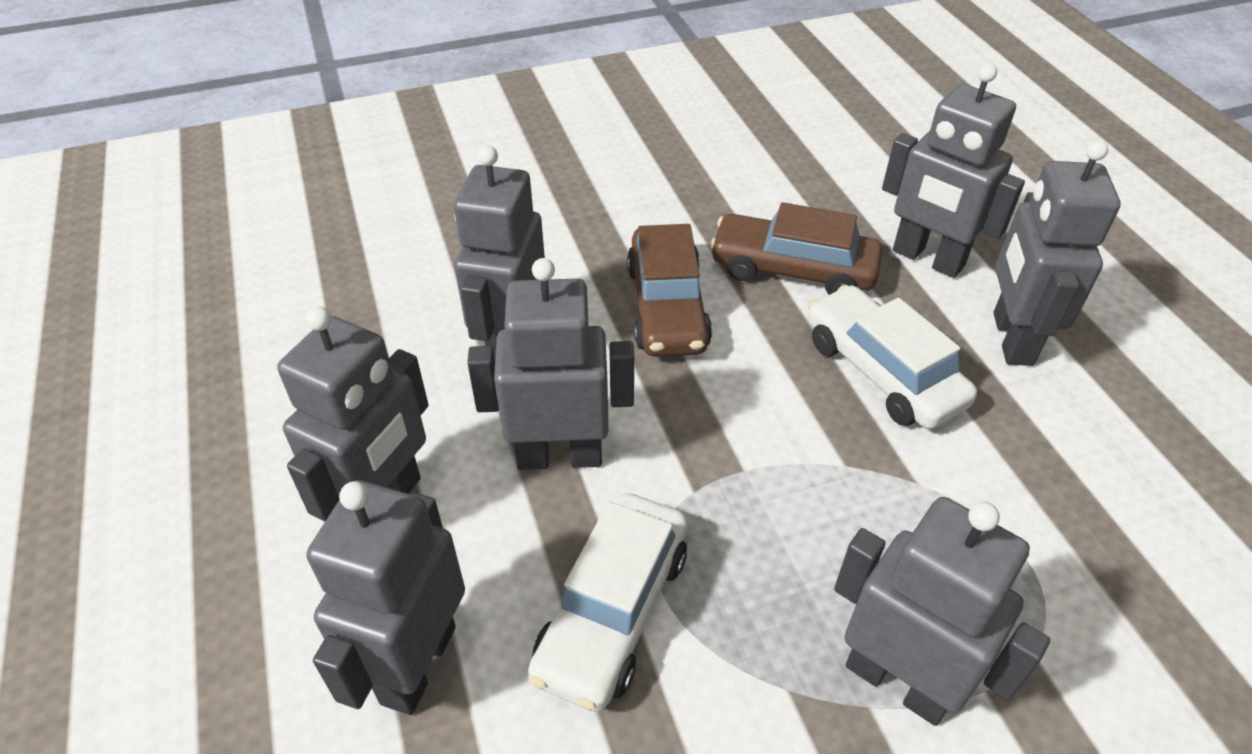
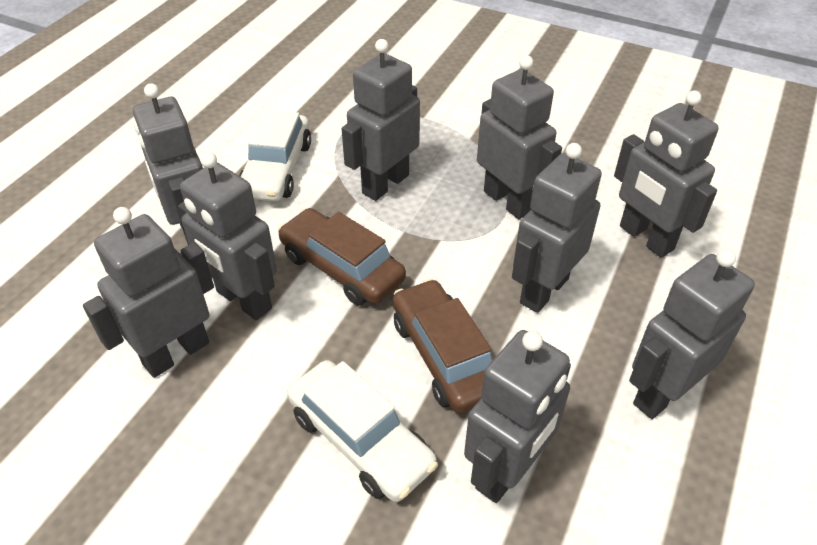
grey robot: 7 -> 9

